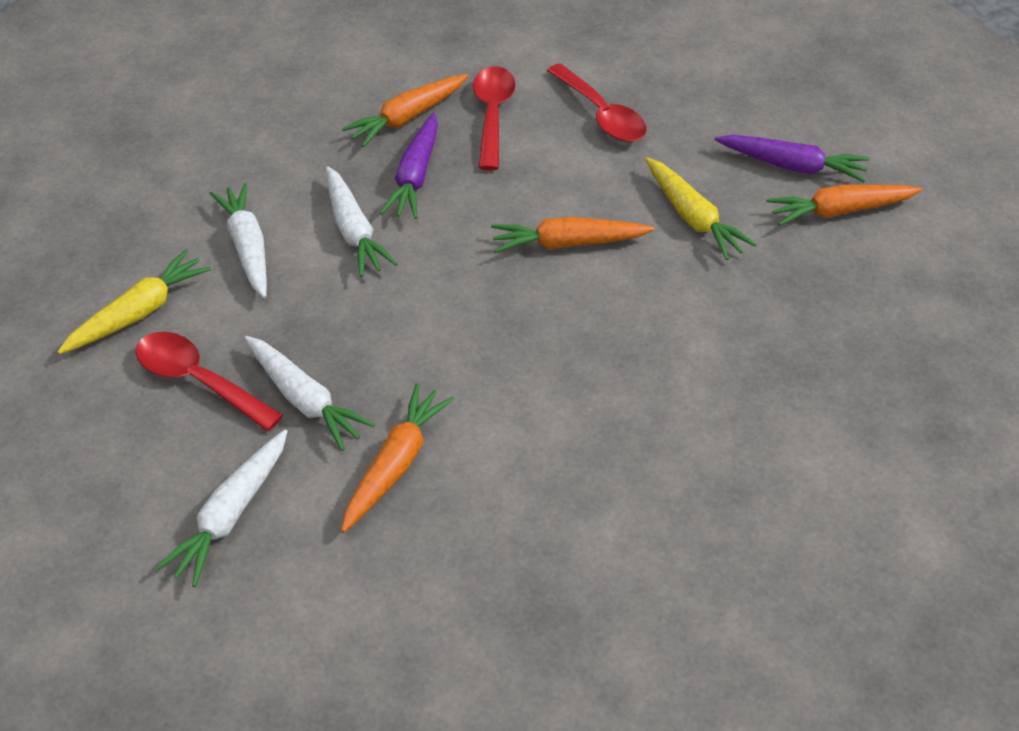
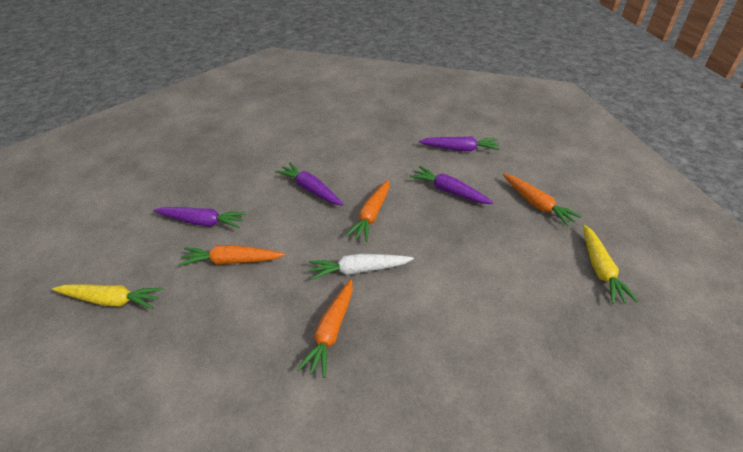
purple carrot: 2 -> 4
red spoon: 3 -> 0
white carrot: 4 -> 1

